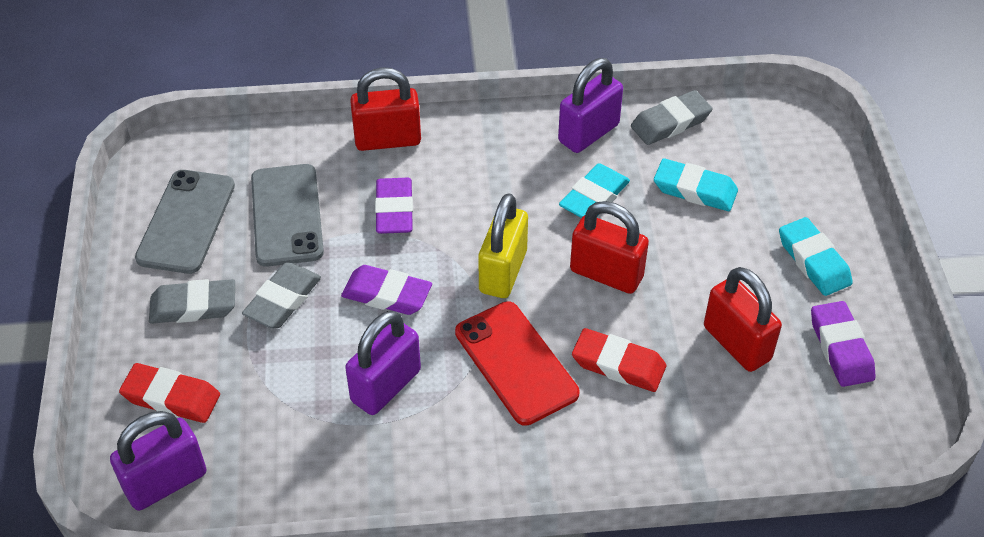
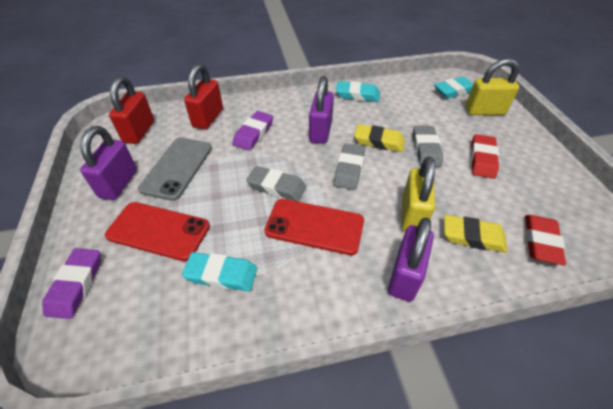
grey phone: 2 -> 1
purple eraser: 3 -> 2
red padlock: 3 -> 2
red phone: 1 -> 2
yellow eraser: 0 -> 2
yellow padlock: 1 -> 2

